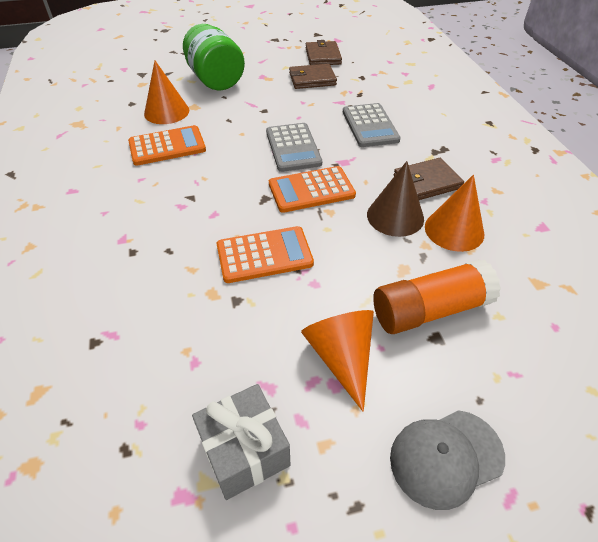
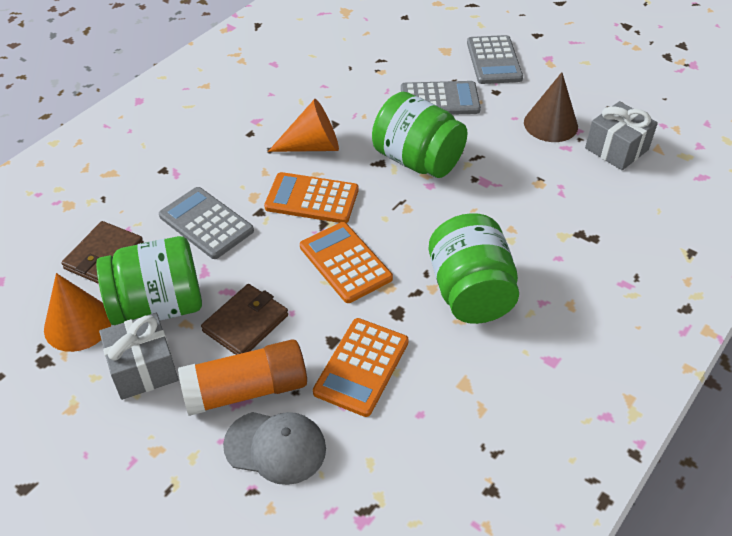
brown wallet: 3 -> 2
green jar: 1 -> 3
grey calculator: 2 -> 3
grey gift: 1 -> 2
orange cone: 3 -> 2

